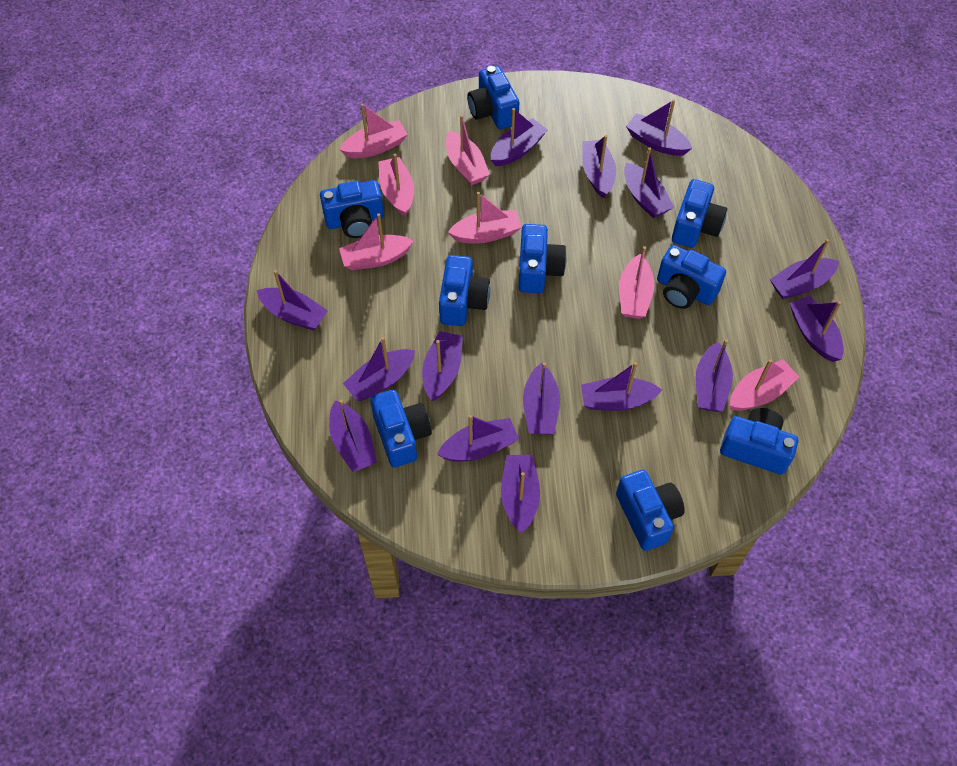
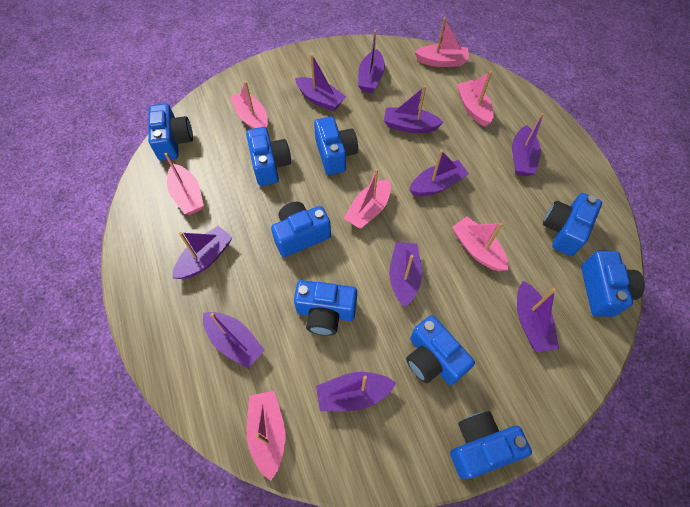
purple boat: 15 -> 10

